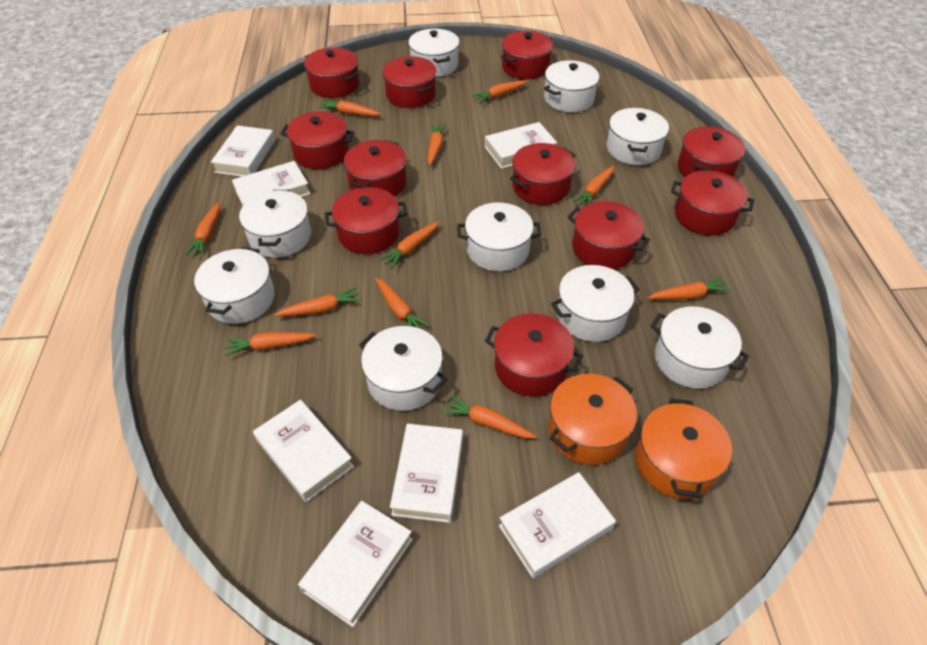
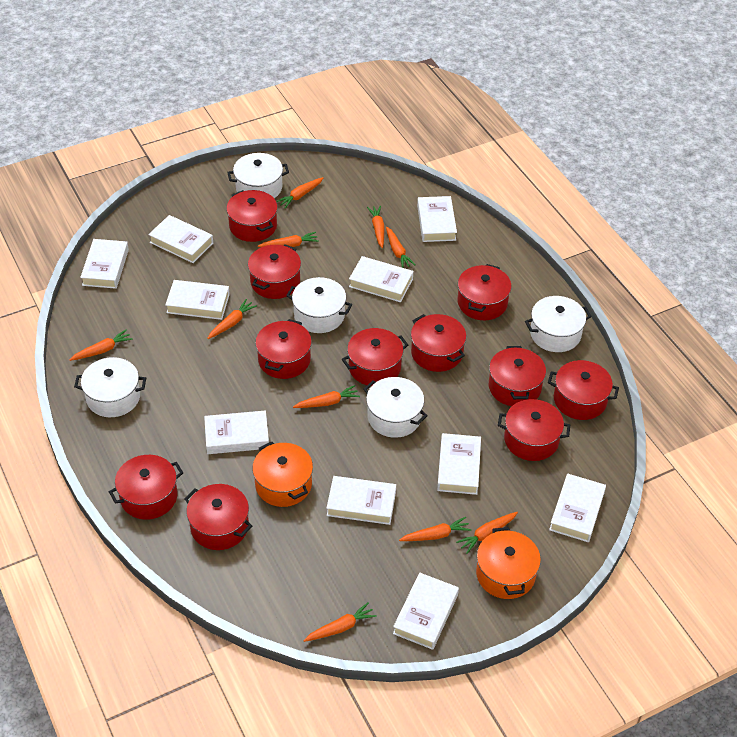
orange carrot: 11 -> 10
white book: 7 -> 10
white pot: 9 -> 5

